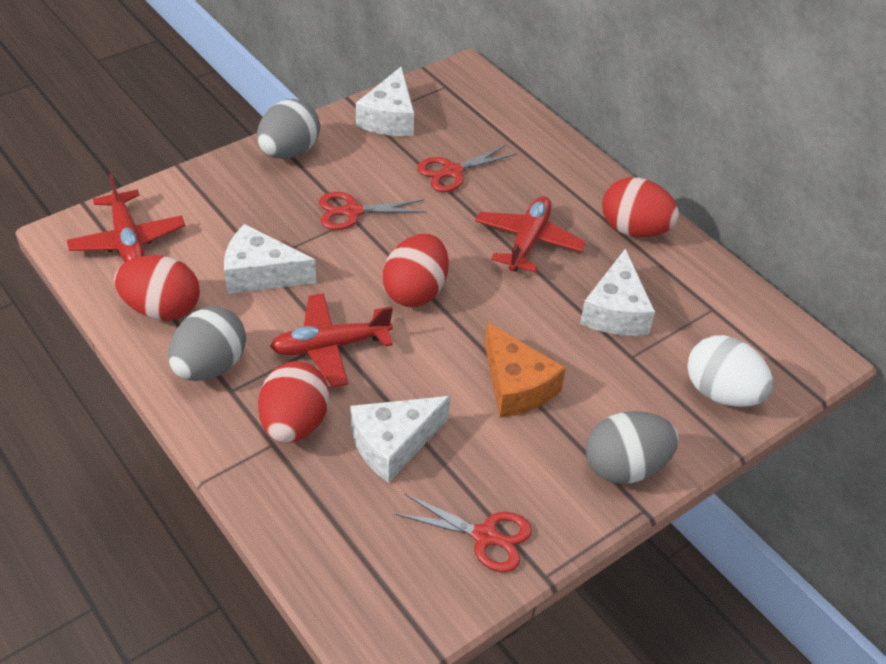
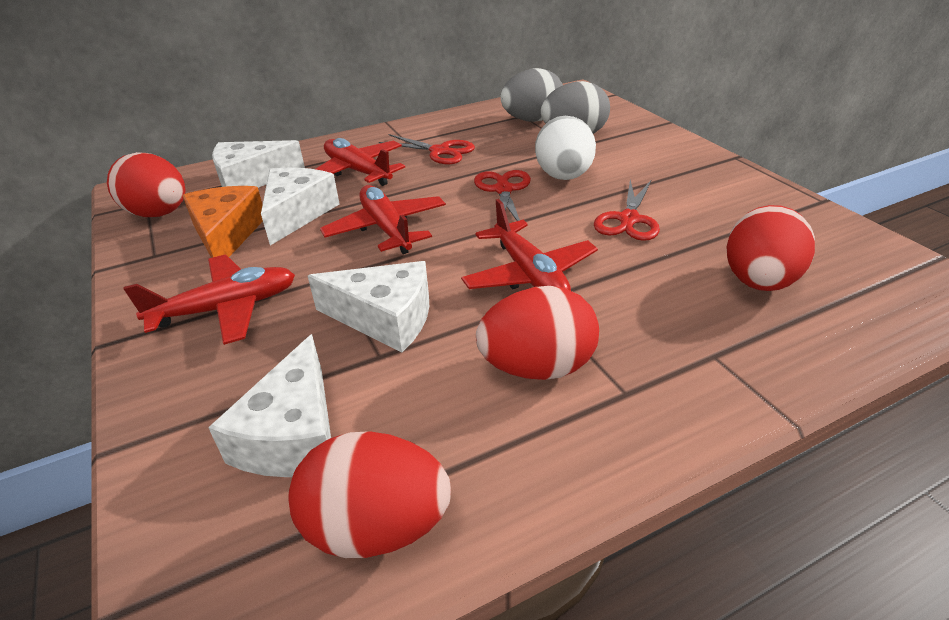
grey egg: 3 -> 2
red plane: 3 -> 4

